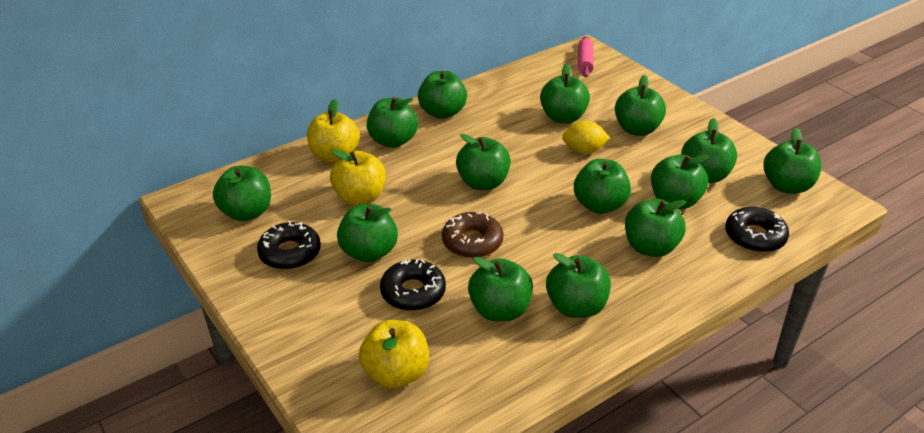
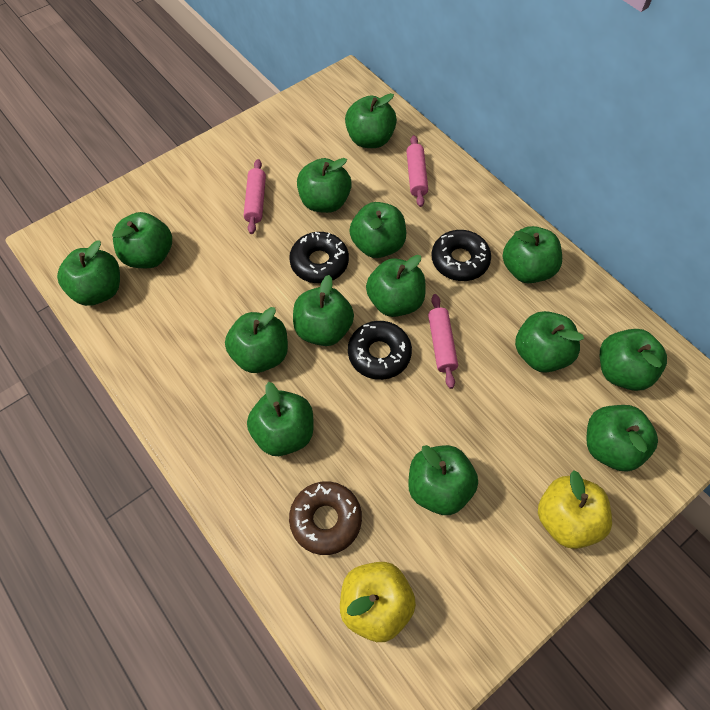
pink rolling pin: 1 -> 3
yellow apple: 3 -> 2
yellow lemon: 1 -> 0

